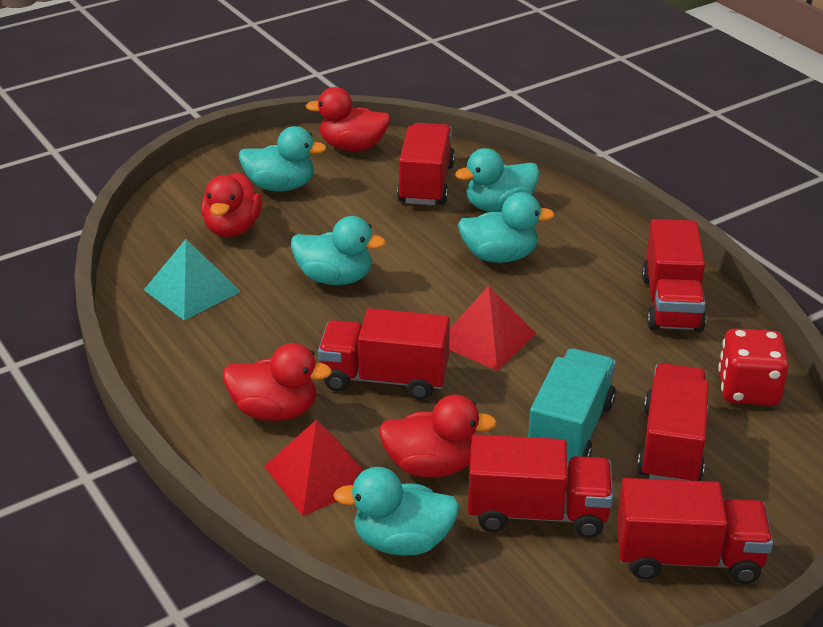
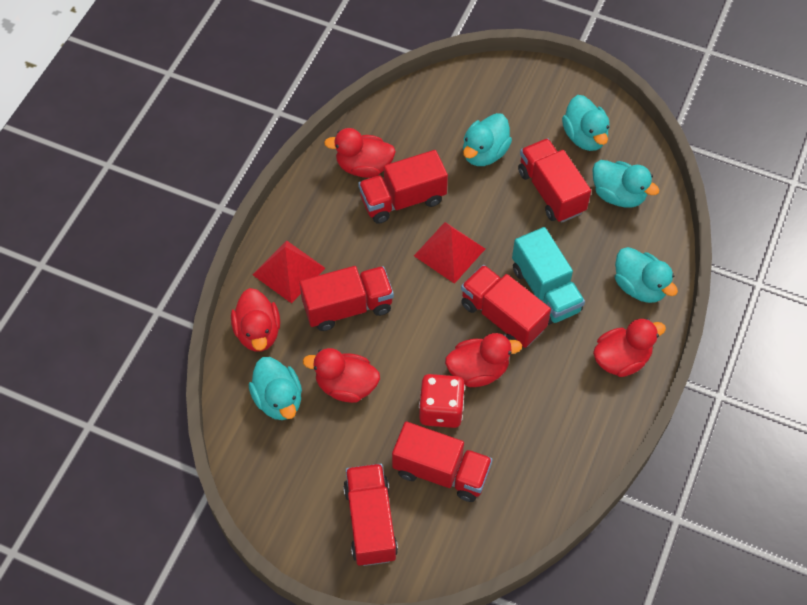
red duck: 4 -> 5
turquoise pyramid: 1 -> 0

